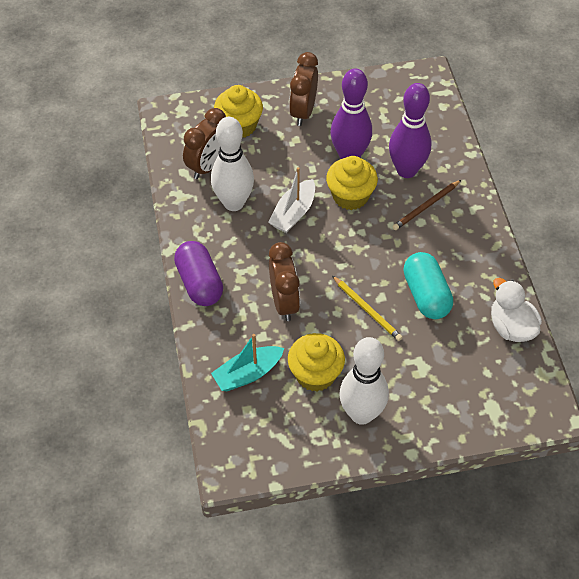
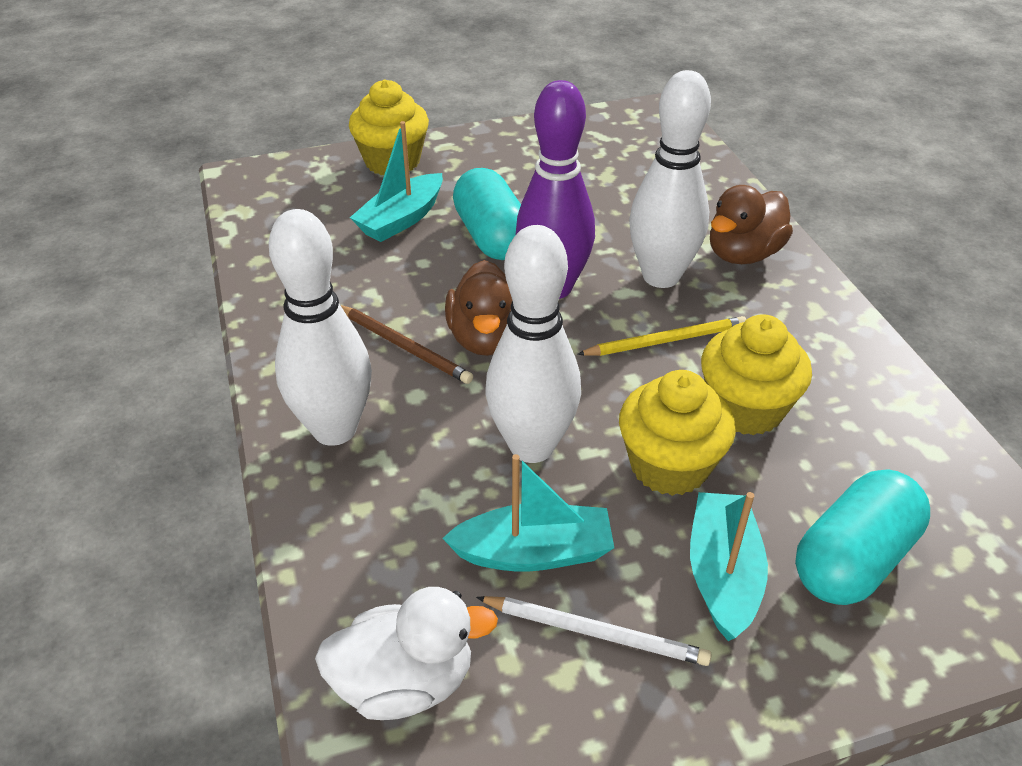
brown clock: 3 -> 0
brown duck: 0 -> 2
purple bowling pin: 2 -> 1
purple capsule: 1 -> 0
turquoise boat: 1 -> 3
turquoise capsule: 1 -> 2
white boat: 1 -> 0
white bowling pin: 2 -> 3
white pencil: 0 -> 1

